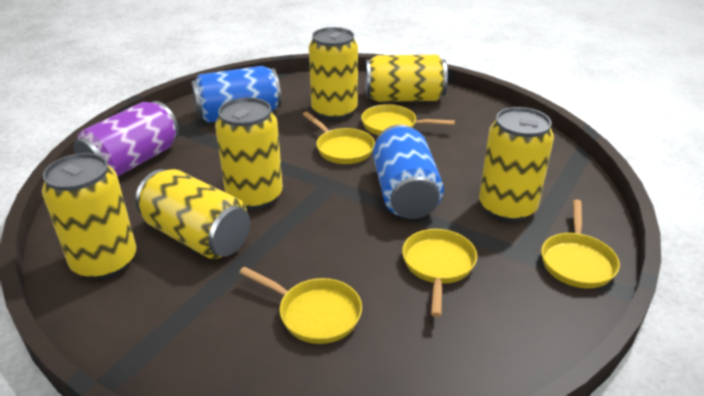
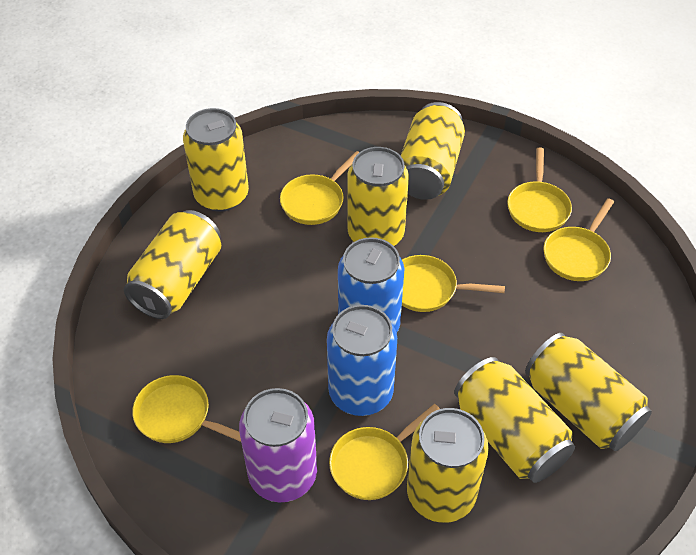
yellow can: 6 -> 7
yellow pan: 5 -> 6

